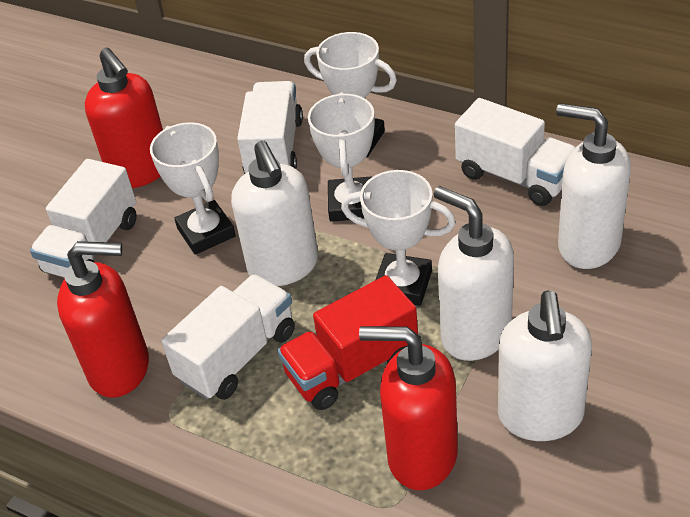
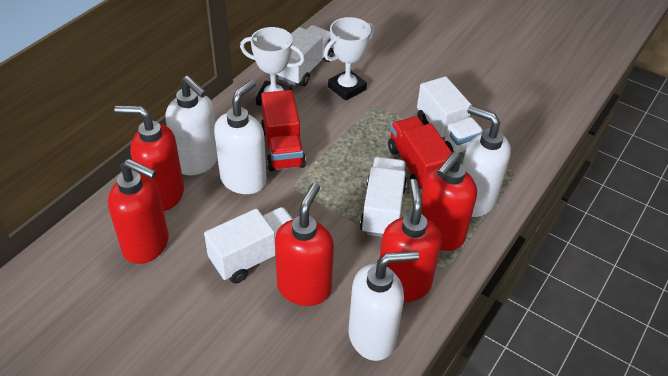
red soap dispenser: 3 -> 5
red truck: 1 -> 2
white trophy: 4 -> 2

